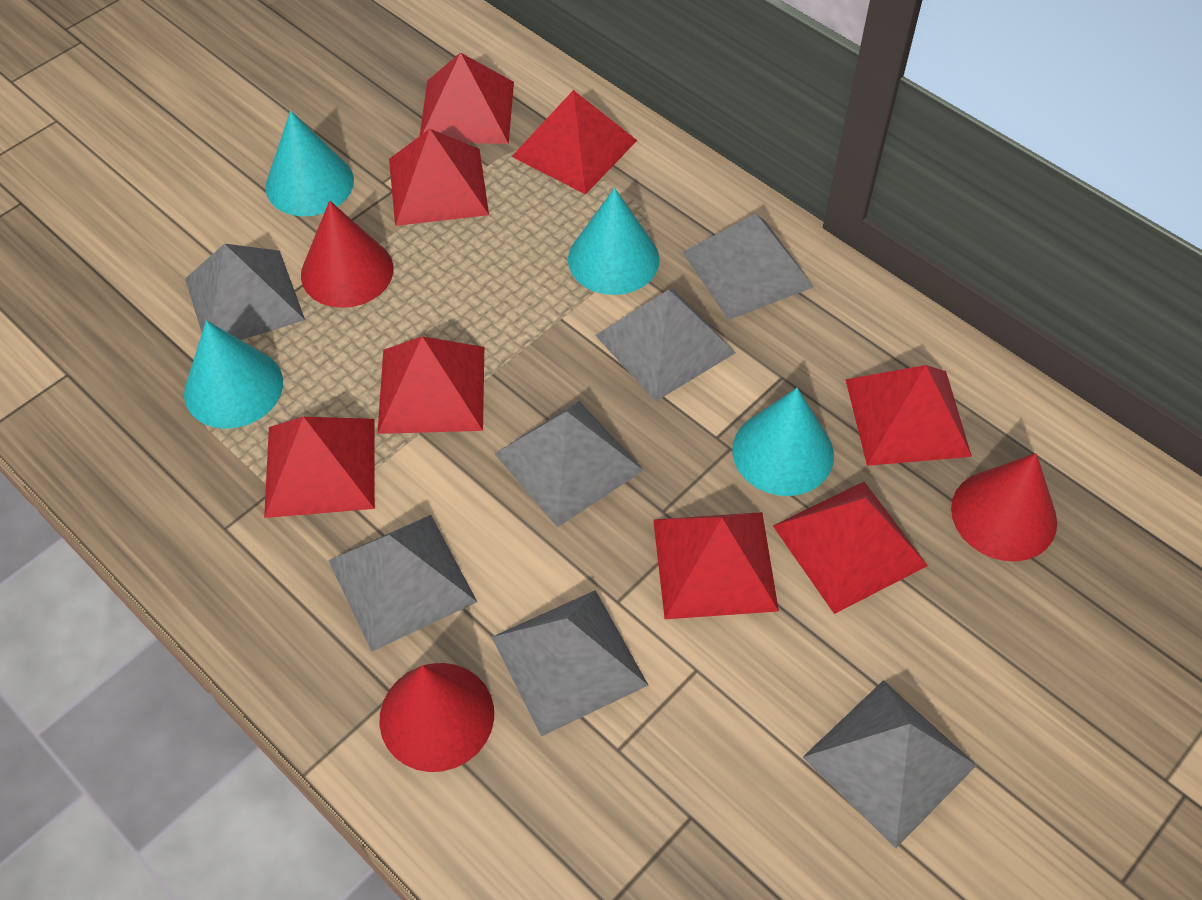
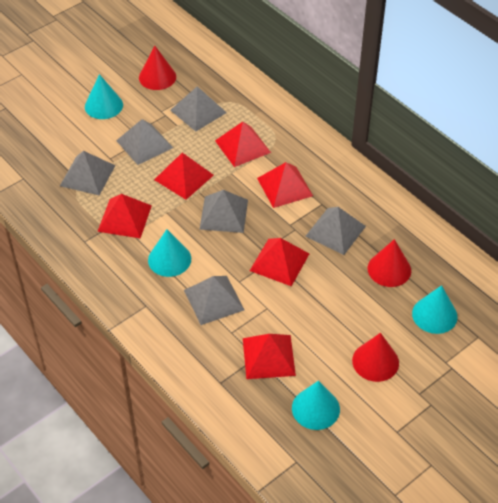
grey pyramid: 7 -> 6
red pyramid: 8 -> 6

